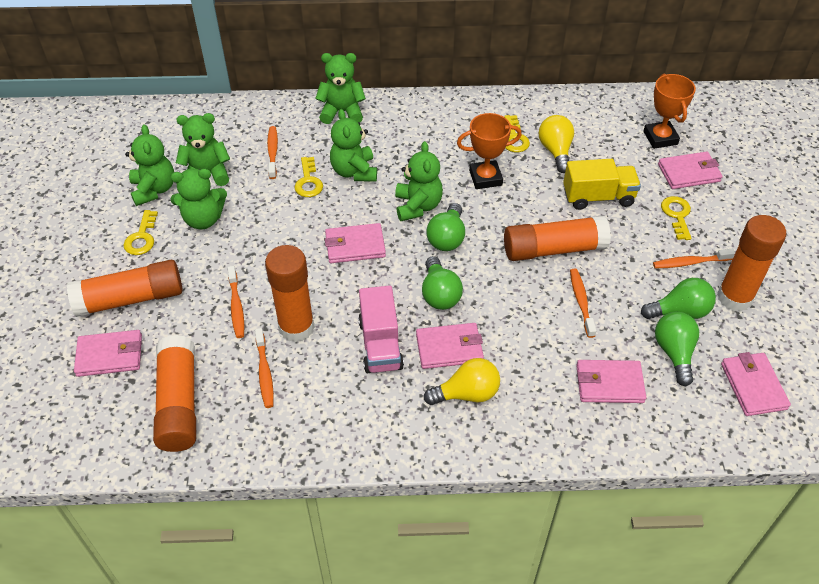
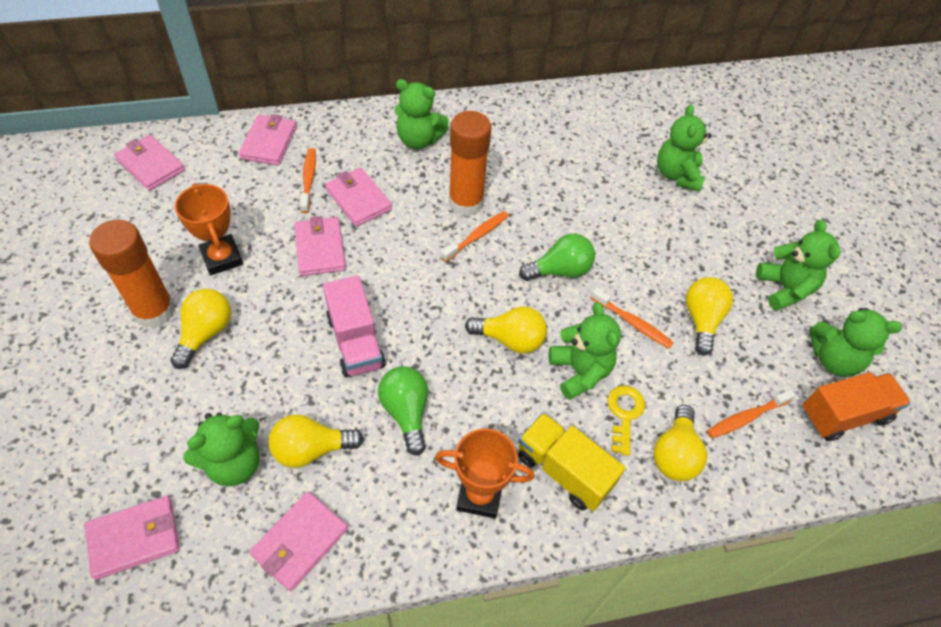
green light bulb: 4 -> 2
orange glue stick: 5 -> 2
orange toothbrush: 5 -> 4
orange truck: 0 -> 1
yellow key: 4 -> 1
yellow light bulb: 2 -> 5

